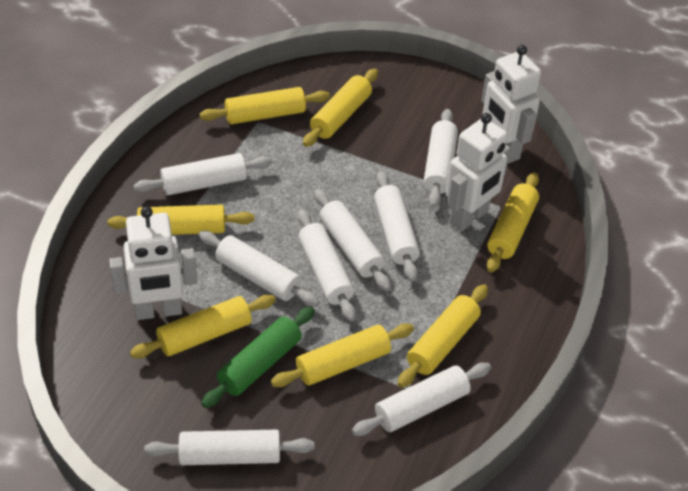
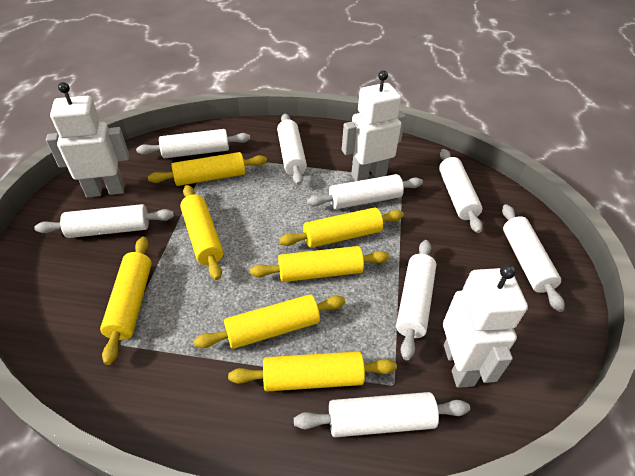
green rolling pin: 1 -> 0

